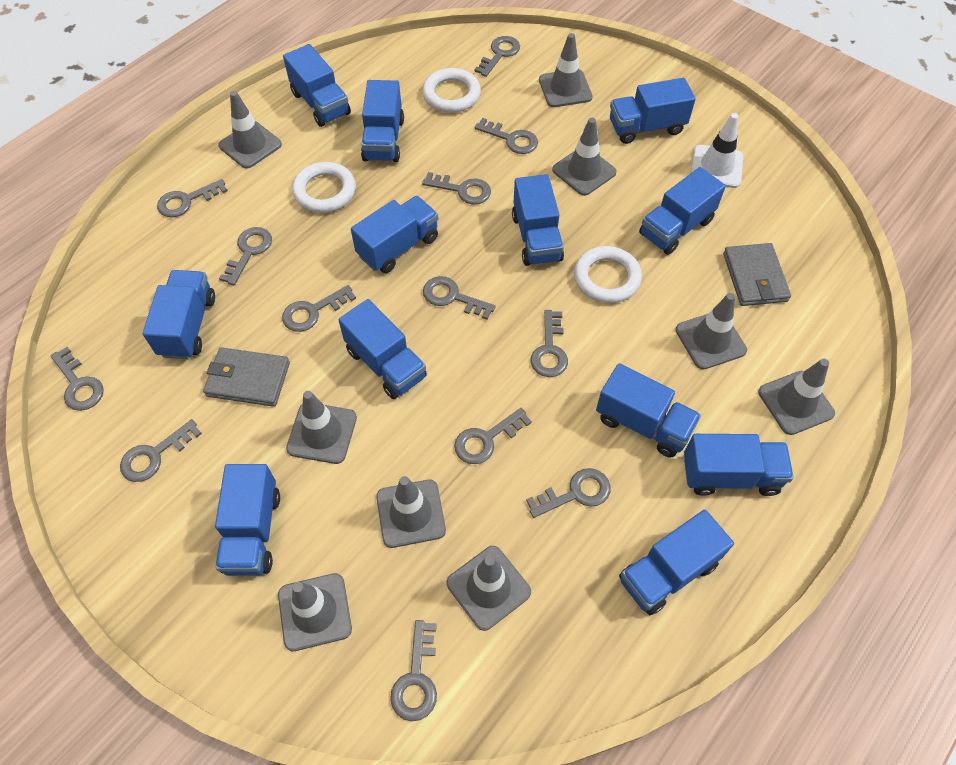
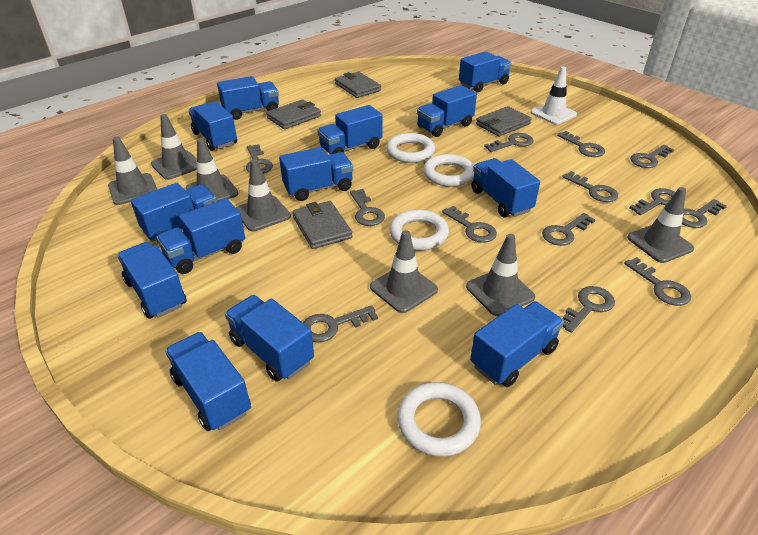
blue truck: 12 -> 13
grey traffic cone: 9 -> 7
grey wallet: 2 -> 4
white ring: 3 -> 4

